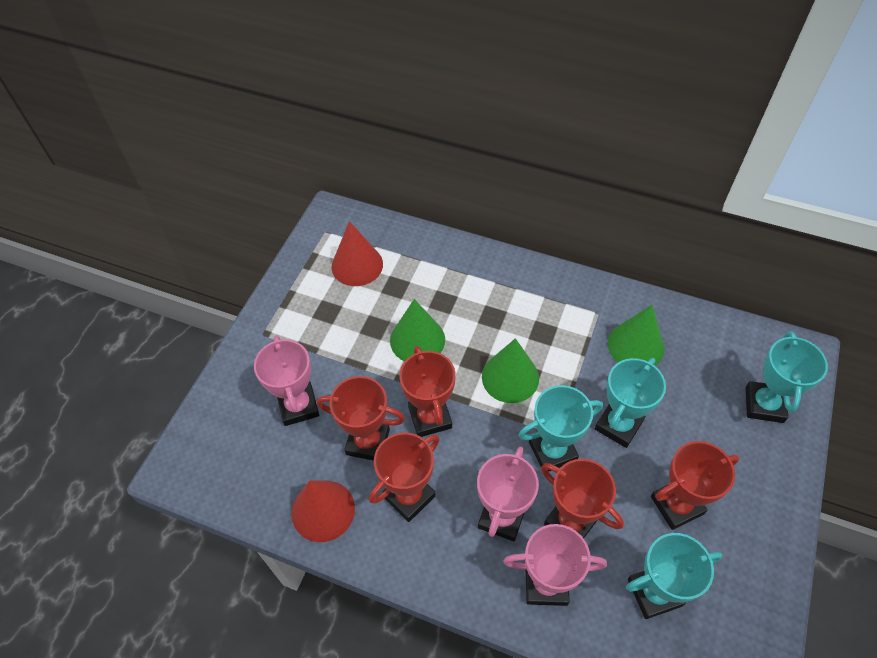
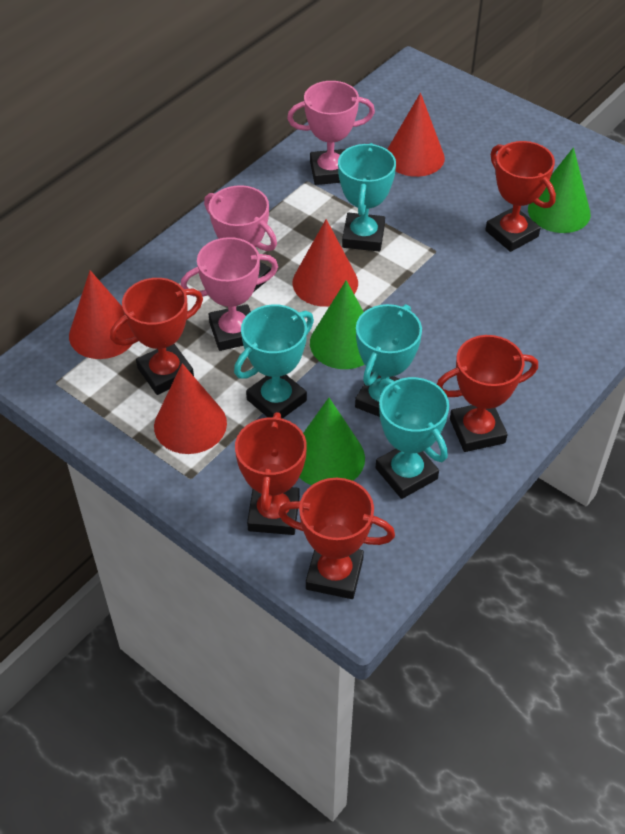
red cone: 2 -> 4

